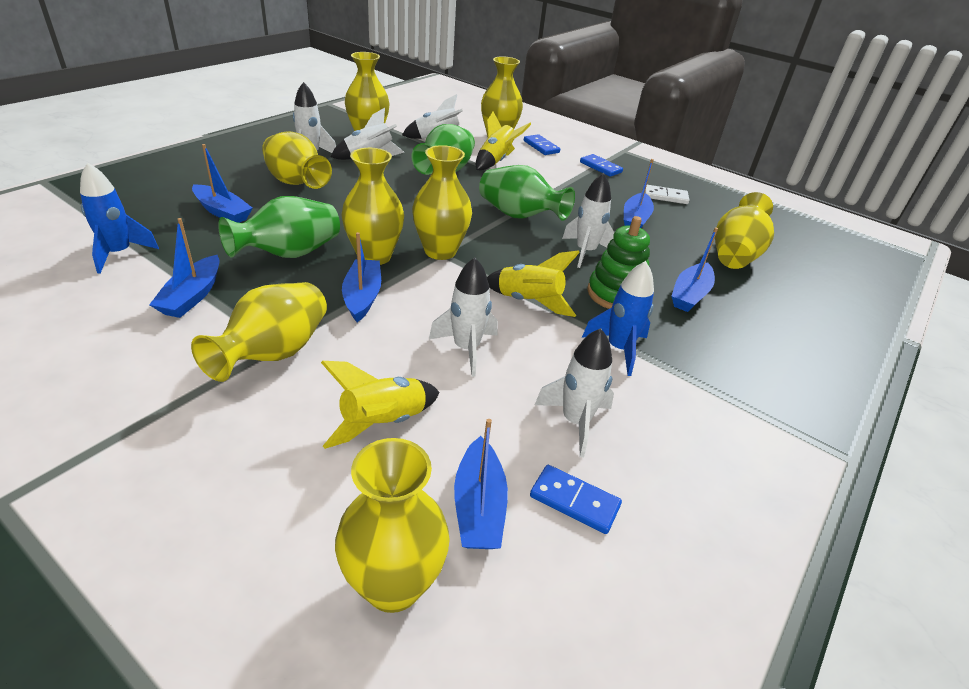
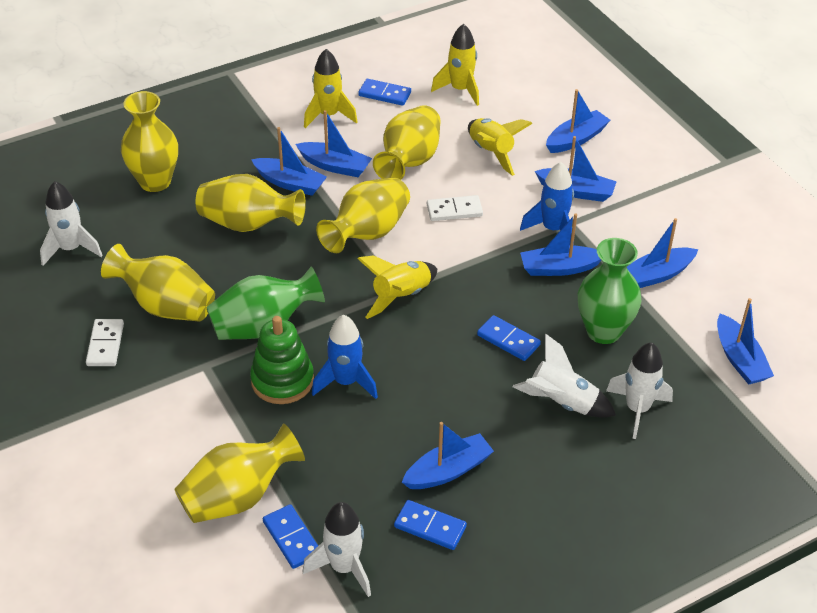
blue boat: 6 -> 8
blue domino: 3 -> 4
green vase: 3 -> 2
white domino: 1 -> 2
white rocket: 6 -> 4
yellow rocket: 3 -> 4
yellow vase: 8 -> 6

